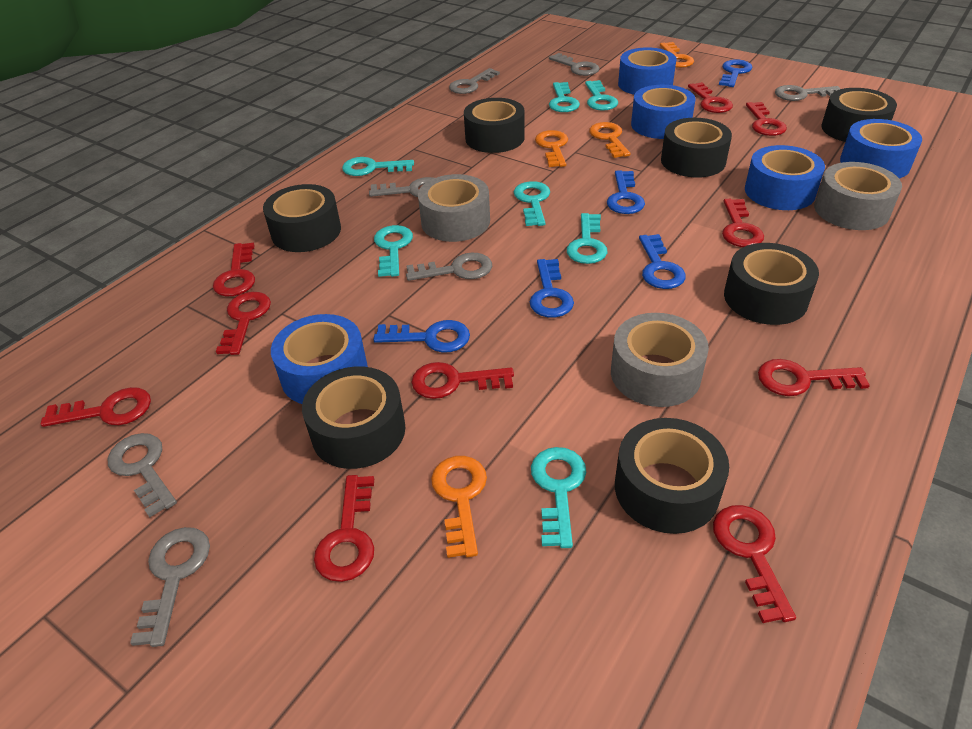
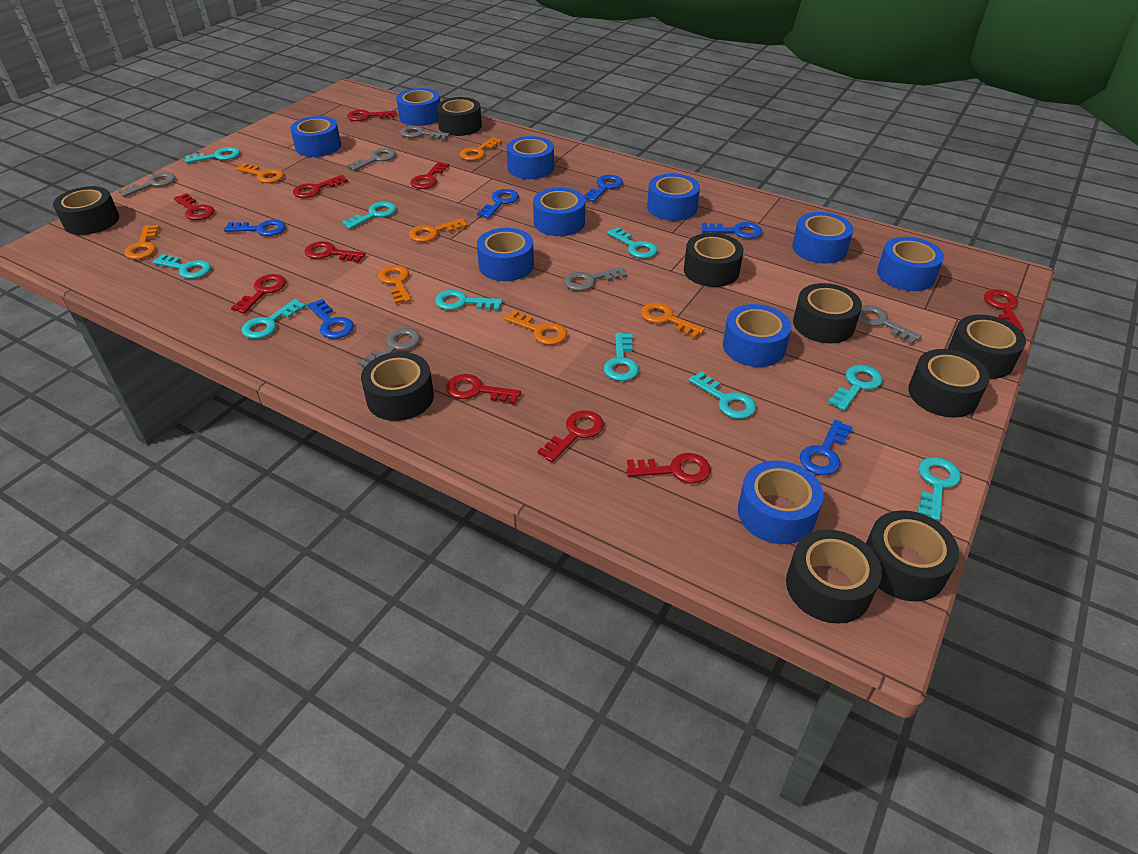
black tape: 7 -> 9
blue key: 5 -> 6
blue tape: 5 -> 10
grey key: 7 -> 6
grey tape: 3 -> 0
orange key: 4 -> 7
turquoise key: 7 -> 10

